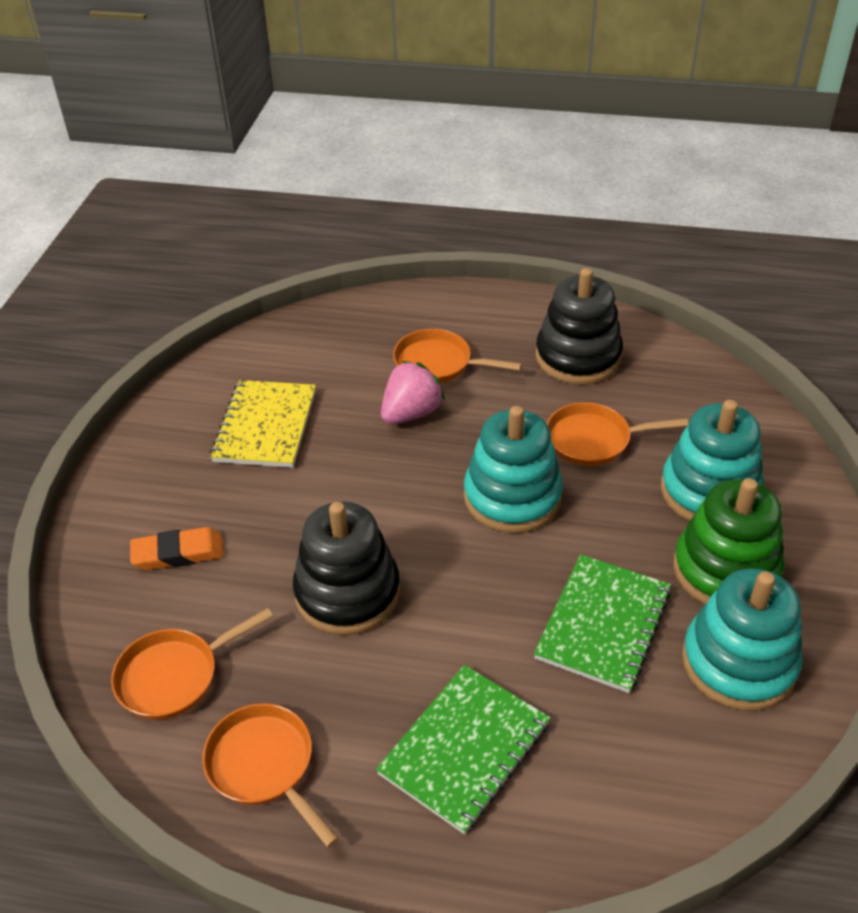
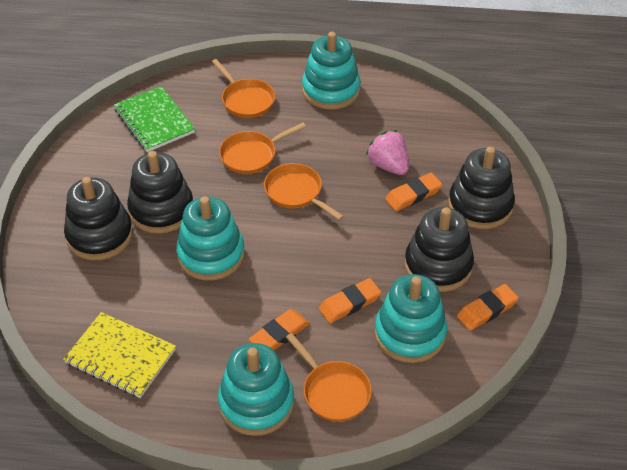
black stacking toy: 2 -> 4
green notebook: 2 -> 1
green stacking toy: 1 -> 0
orange eraser: 1 -> 4
turquoise stacking toy: 3 -> 4

